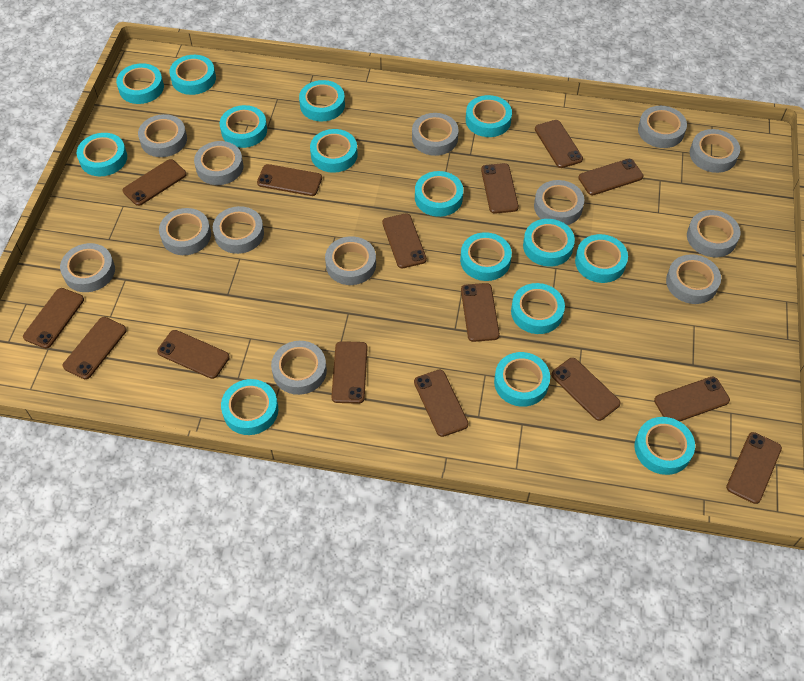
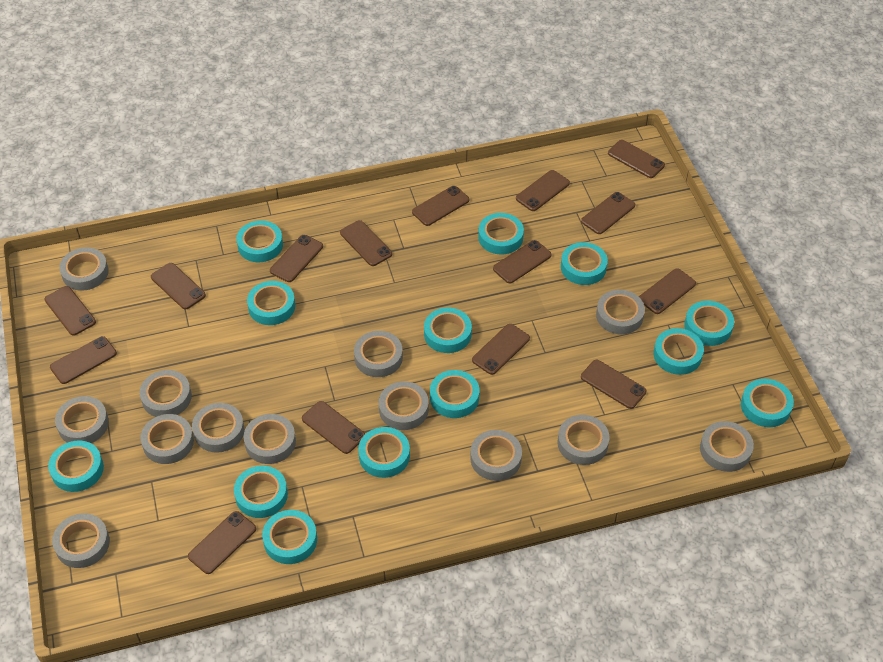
turquoise tape: 15 -> 13

